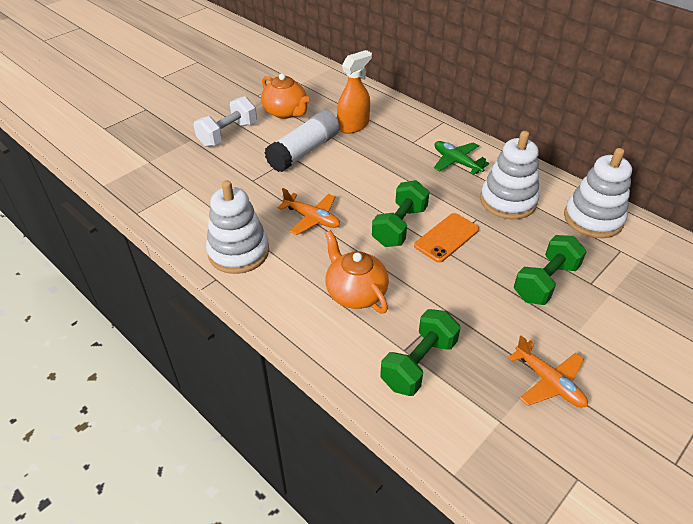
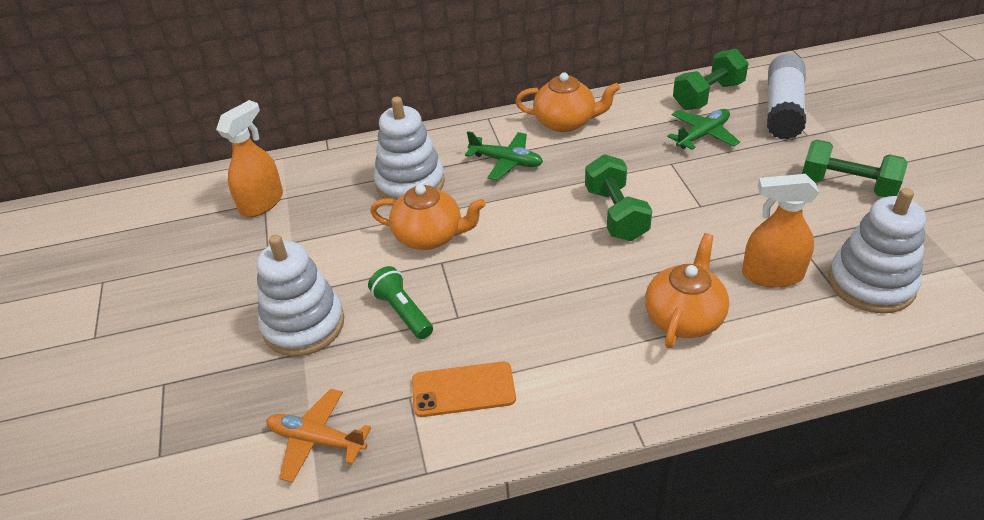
green flashlight: 0 -> 1
green plane: 1 -> 2
orange plane: 2 -> 1
orange spray bottle: 1 -> 2
orange teapot: 2 -> 3
white dumbbell: 1 -> 0

